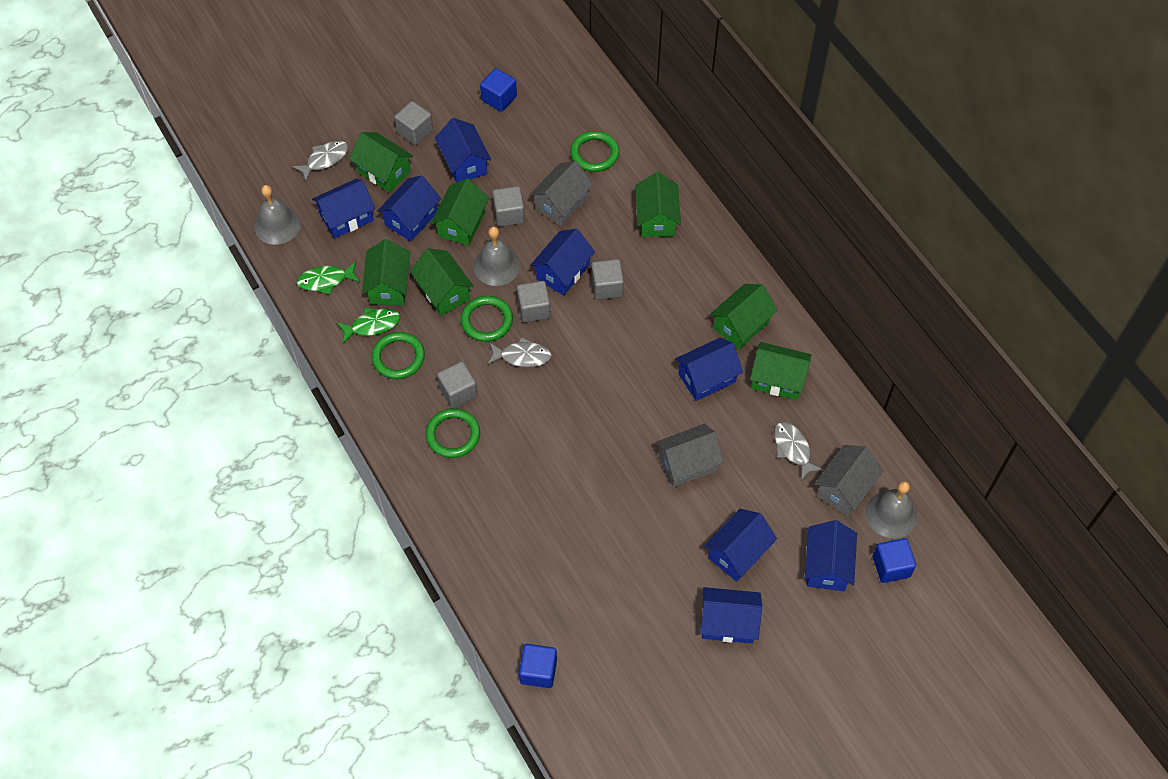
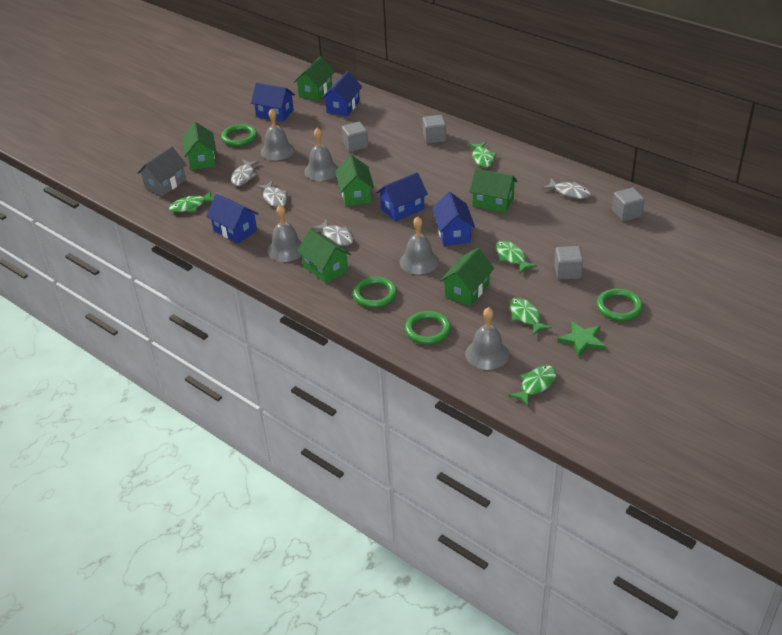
blue cube: 3 -> 0
blue house: 8 -> 5
green fish: 2 -> 5
green house: 7 -> 6
green star: 0 -> 1
grey bell: 3 -> 5
grey cube: 5 -> 4
grey fish: 3 -> 4
grey house: 3 -> 1

